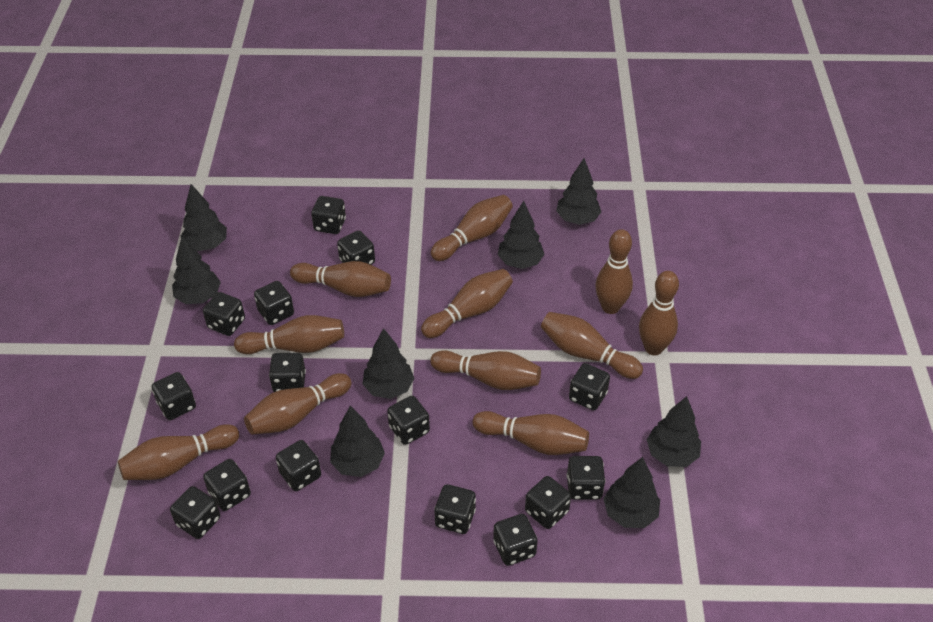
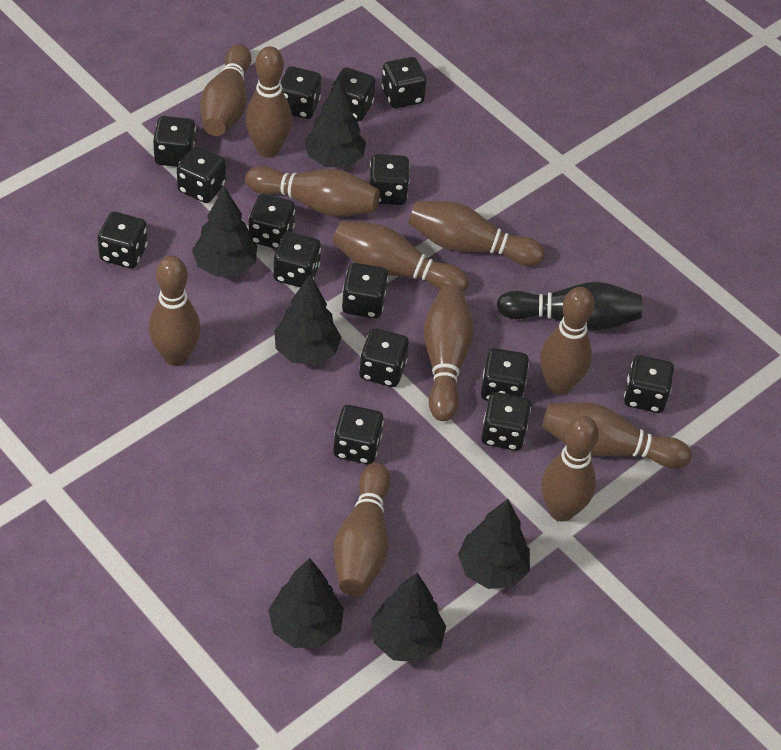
black bowling pin: 0 -> 1
black tree: 8 -> 6

